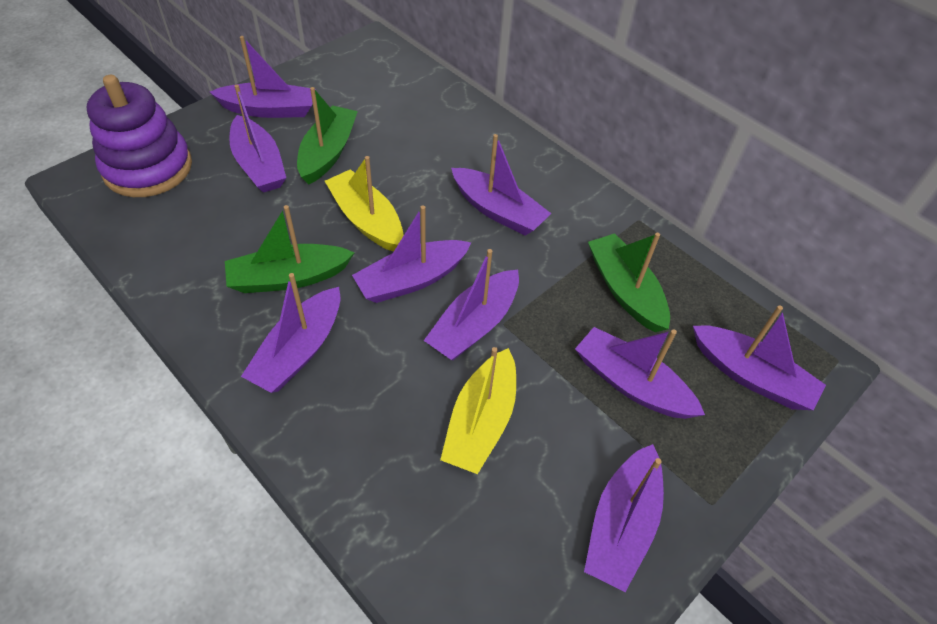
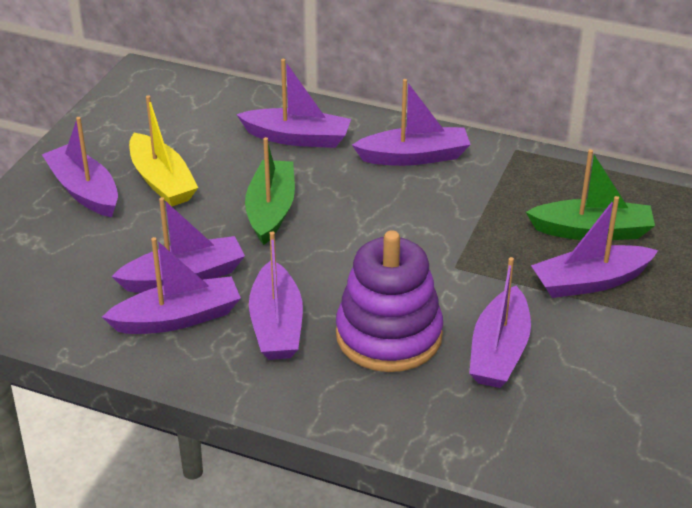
green boat: 3 -> 2
purple boat: 9 -> 8
yellow boat: 2 -> 1

